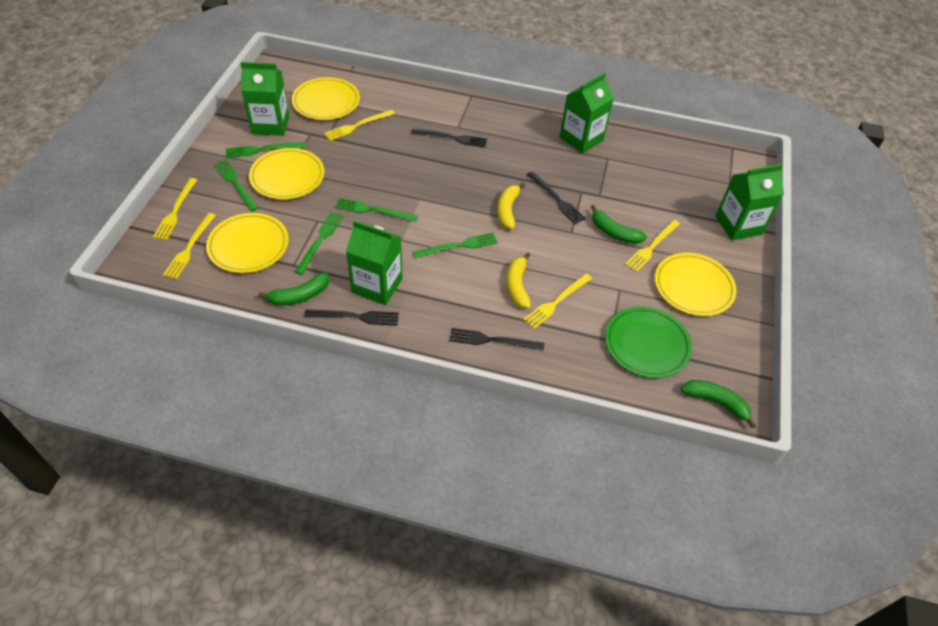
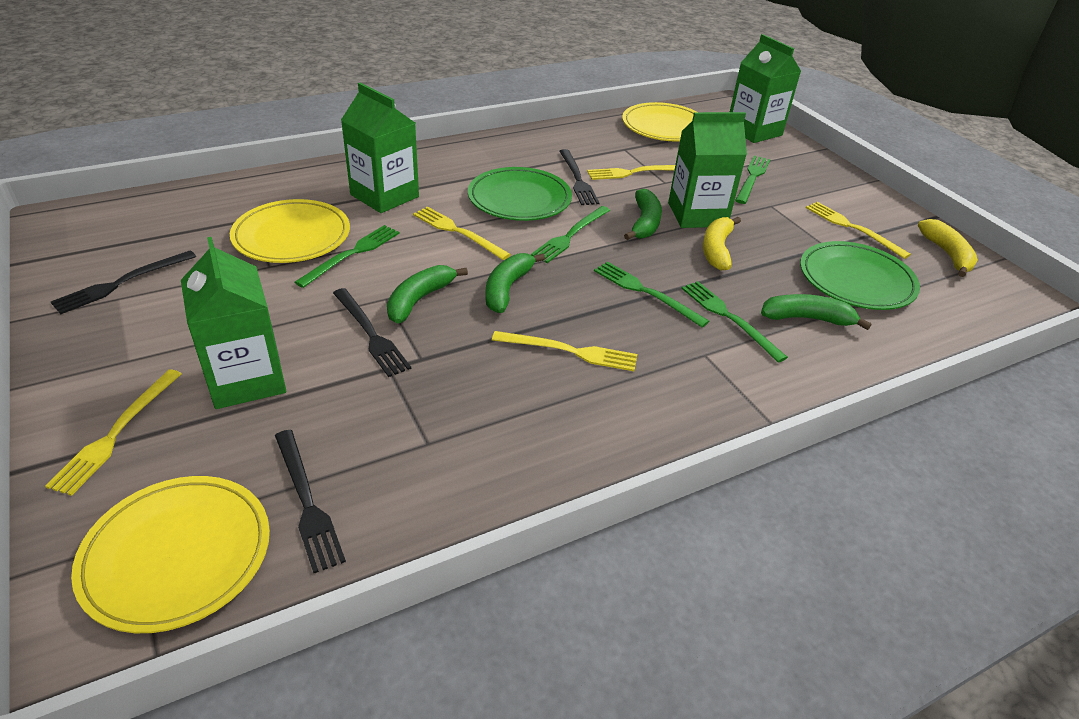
green banana: 3 -> 4
green plate: 1 -> 2
yellow plate: 4 -> 3

